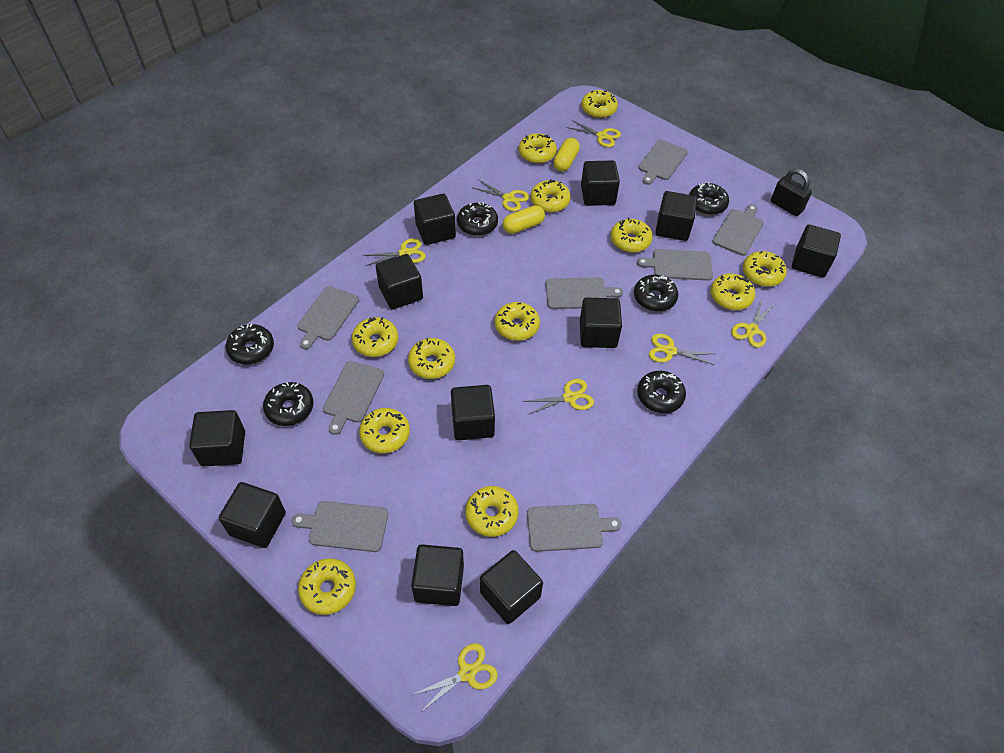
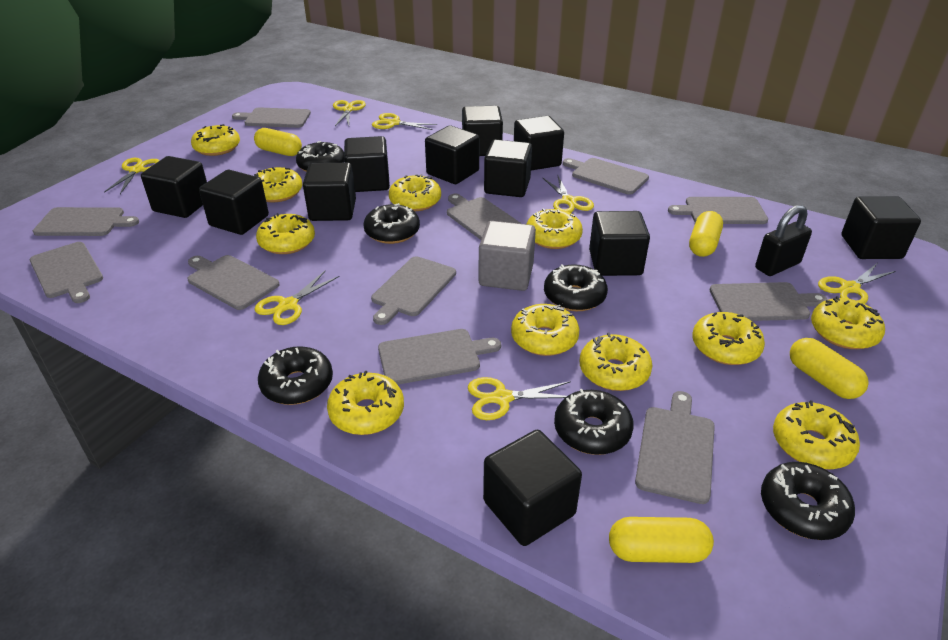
grey cube: 0 -> 1
grey cutting board: 8 -> 11
yellow capsule: 2 -> 4
yellow donut: 12 -> 11

